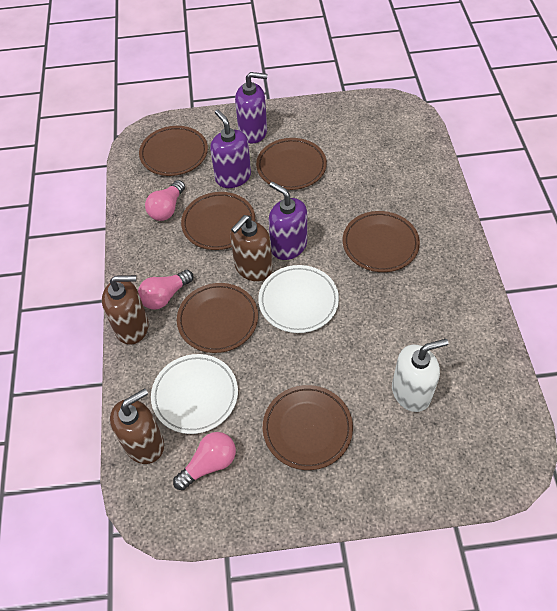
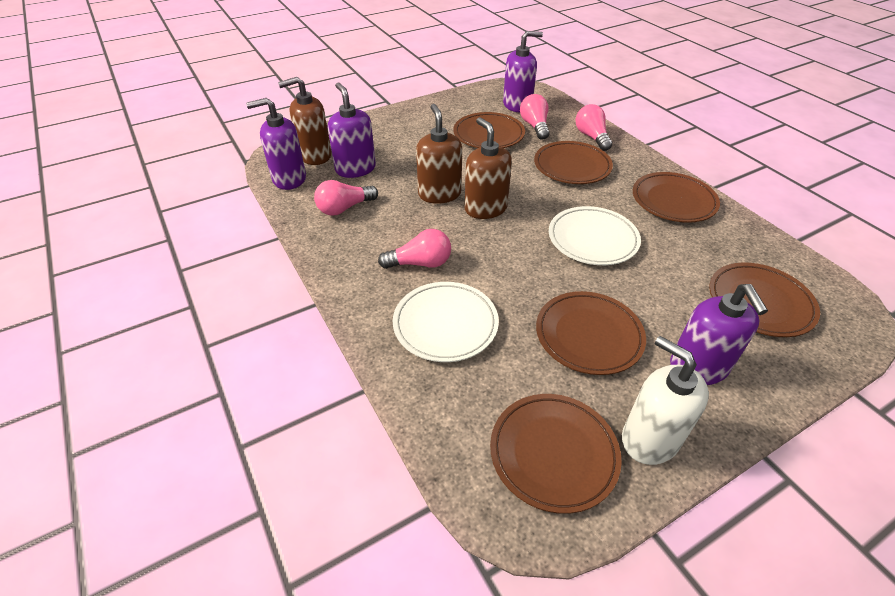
pink light bulb: 3 -> 4
purple soap dispenser: 3 -> 4

